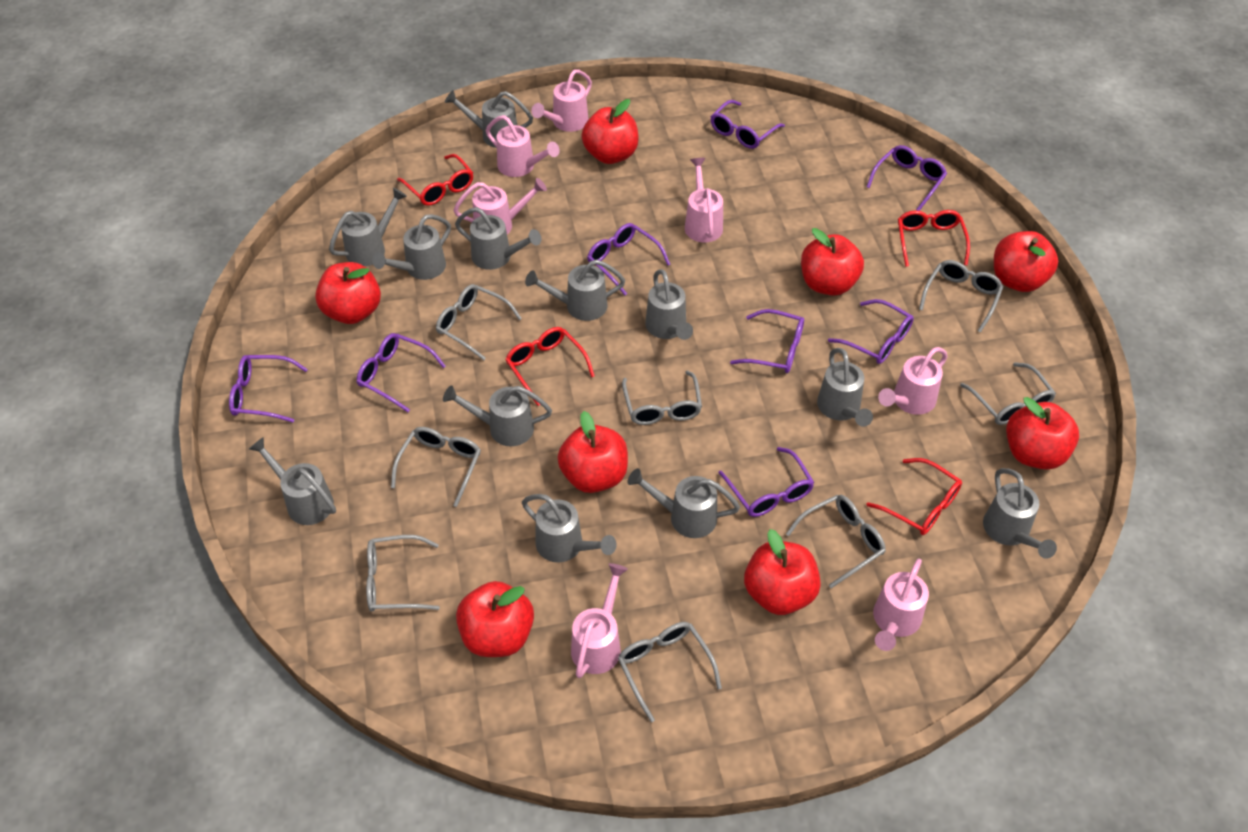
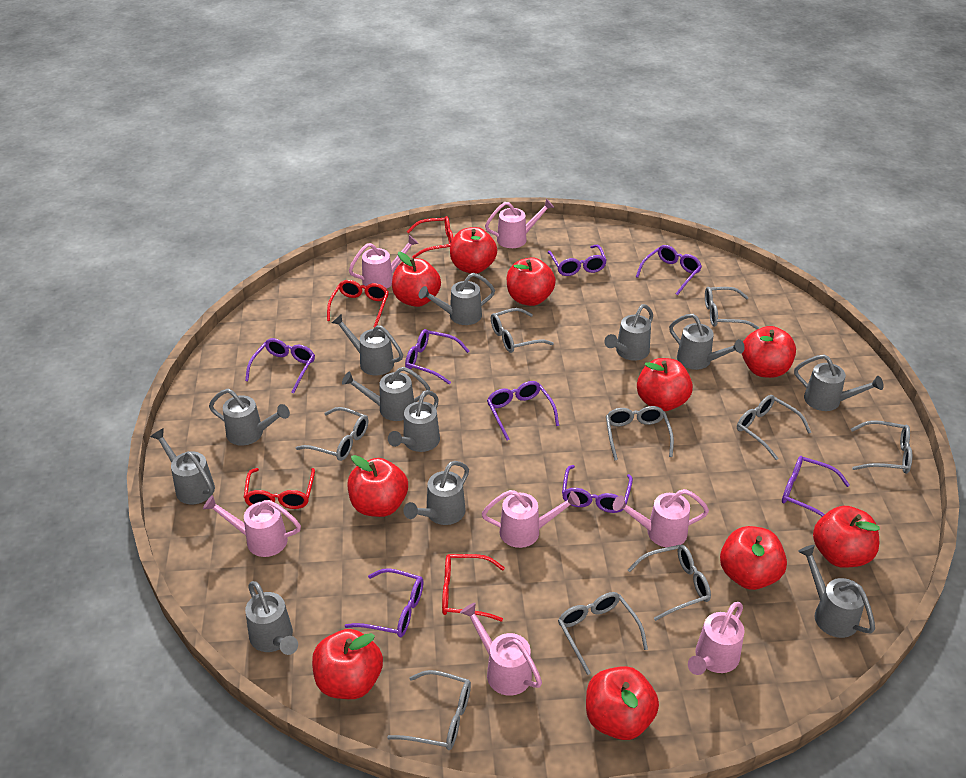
grey glasses: 8 -> 9
red apple: 8 -> 10

